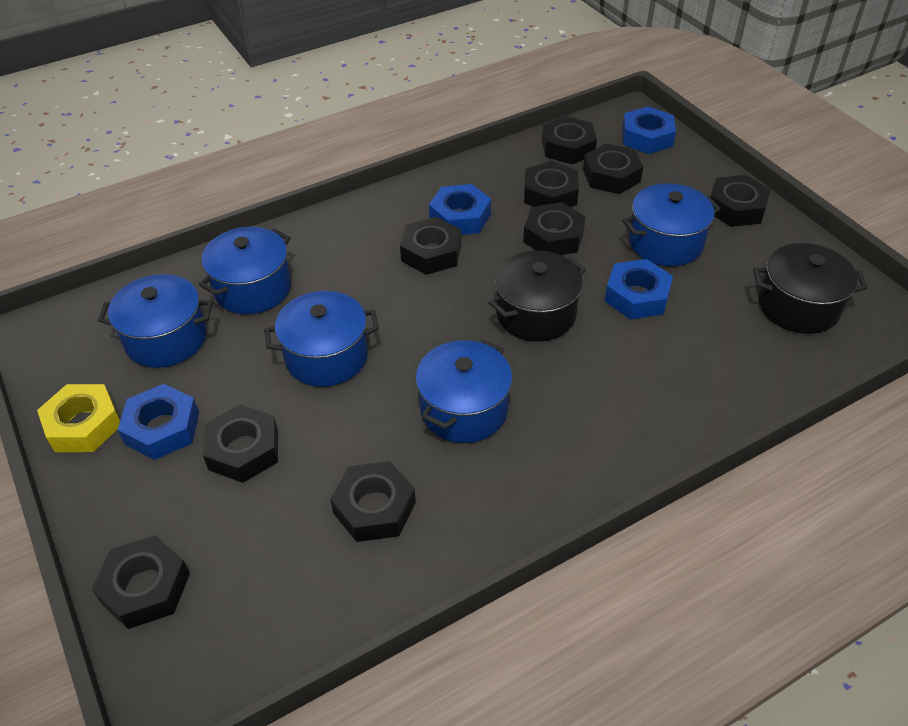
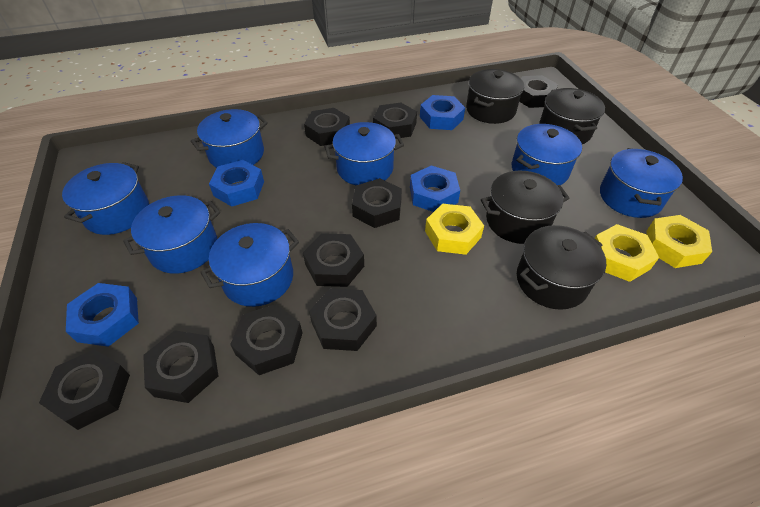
black pot: 2 -> 4
blue pot: 5 -> 7
yellow nut: 1 -> 3

